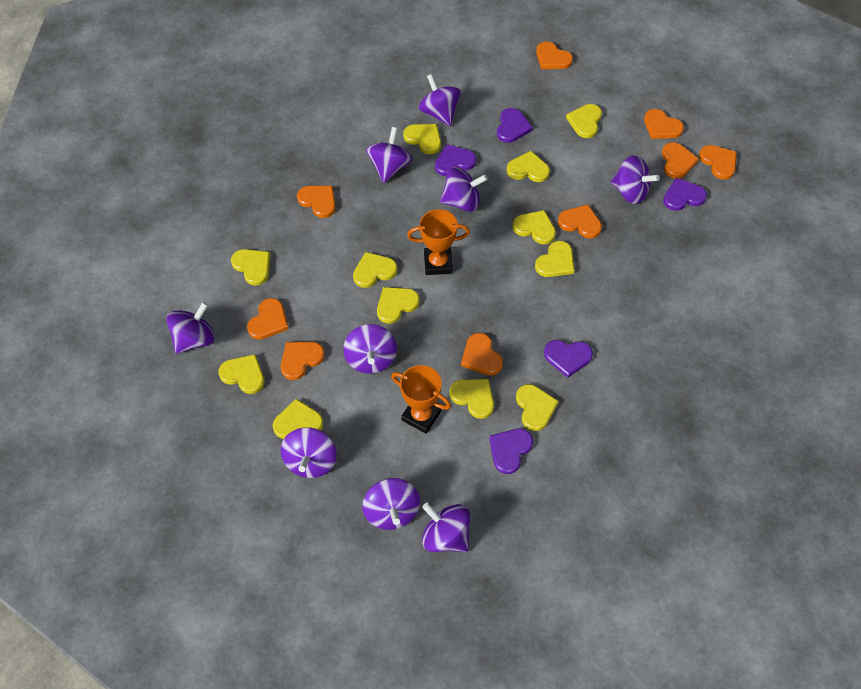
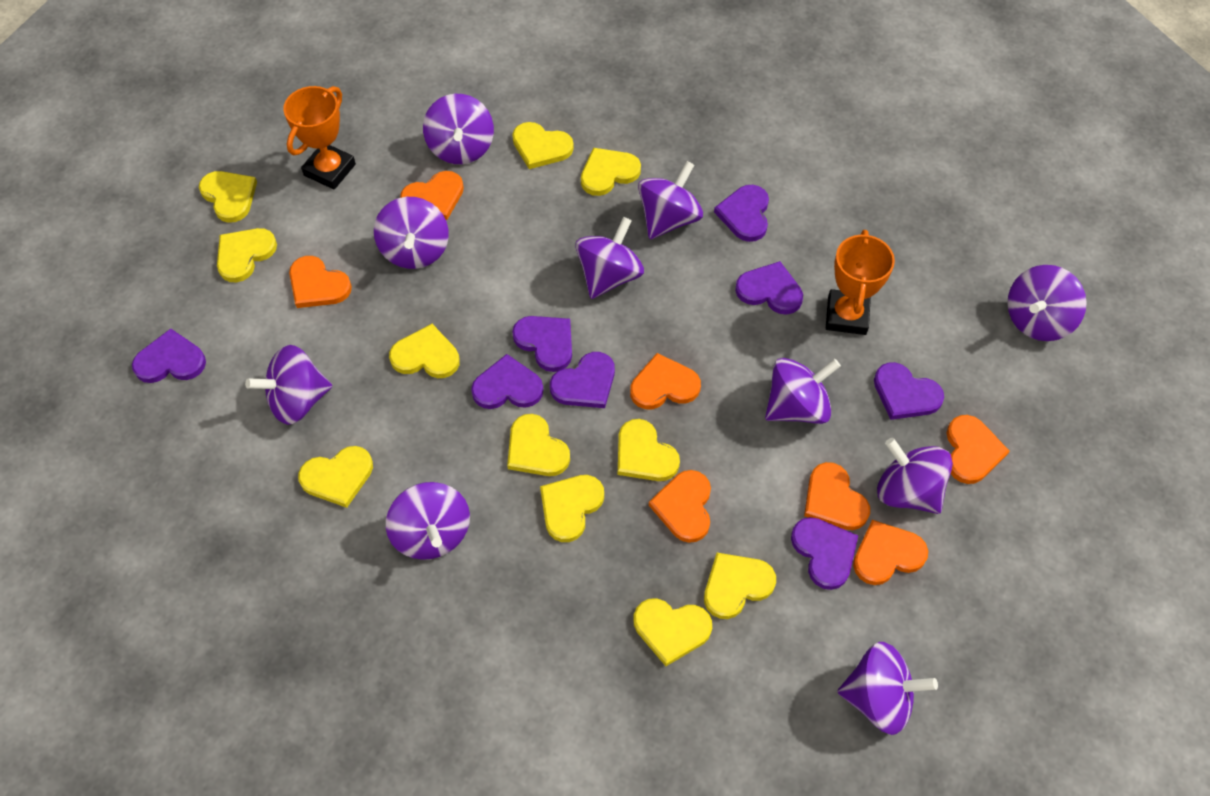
orange heart: 9 -> 7
purple heart: 5 -> 8
purple spinning top: 9 -> 10
yellow heart: 12 -> 11

